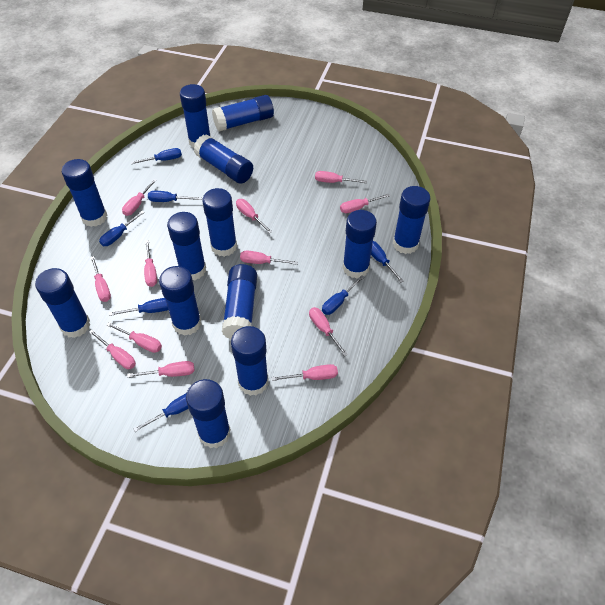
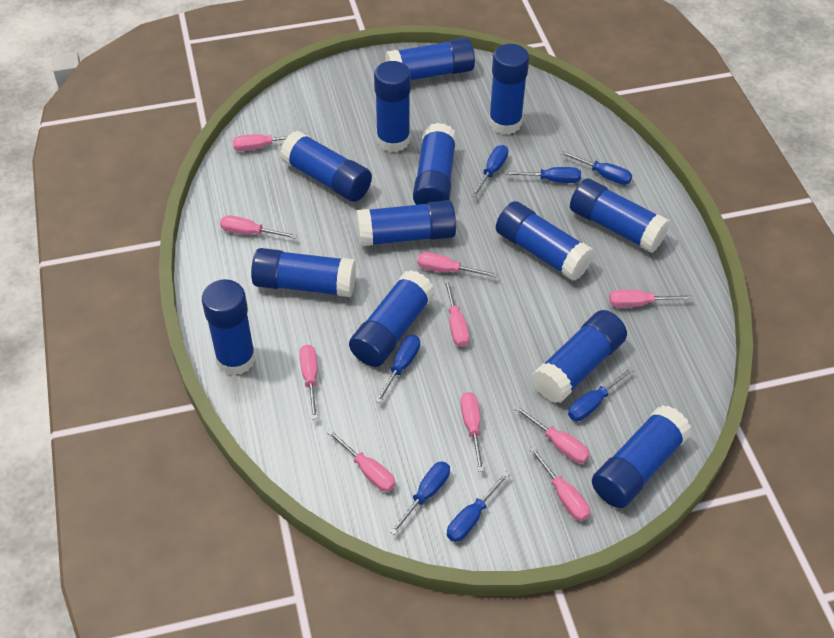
pink screwdriver: 12 -> 10

